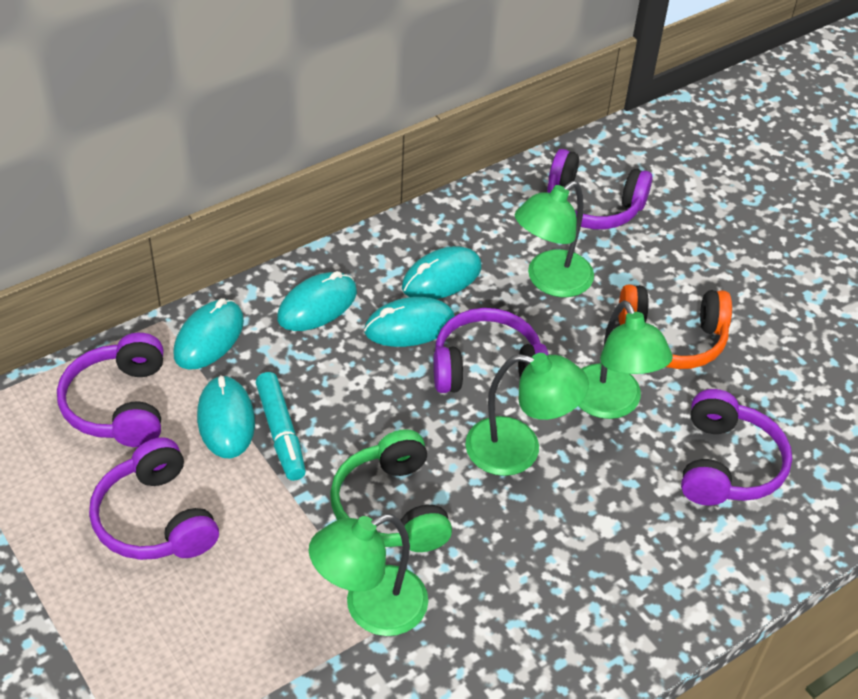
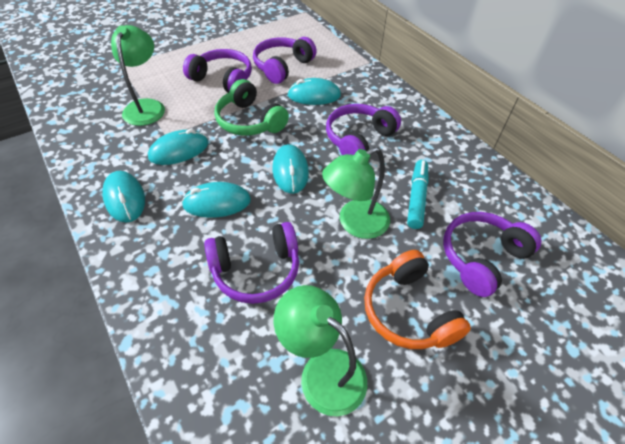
green lamp: 4 -> 3

